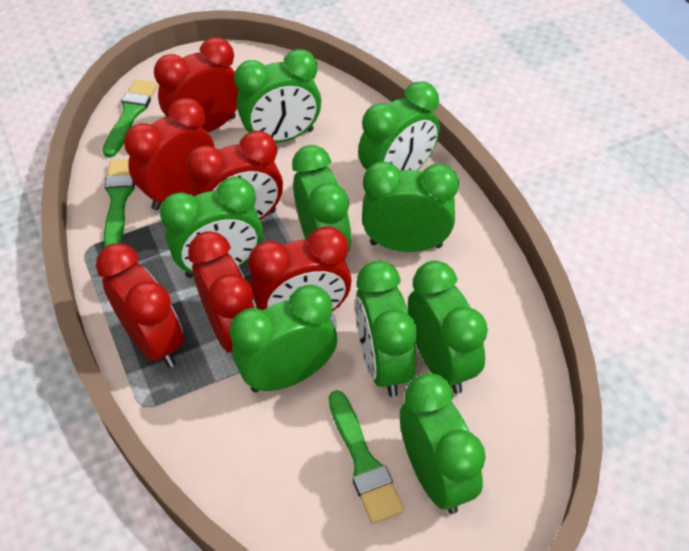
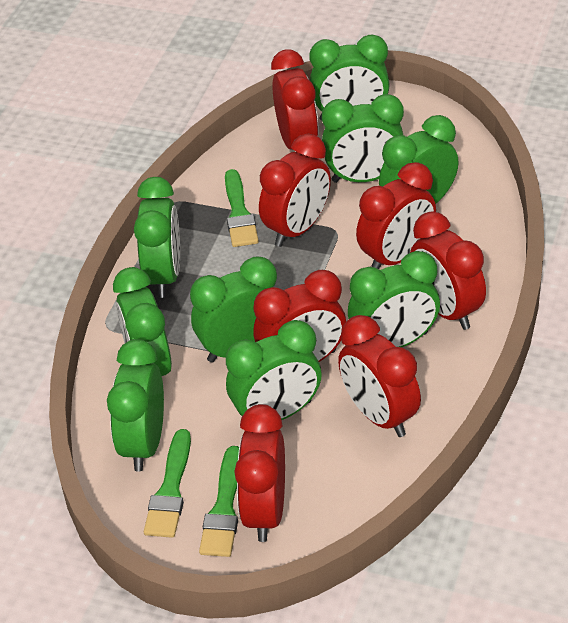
red clock: 6 -> 7

